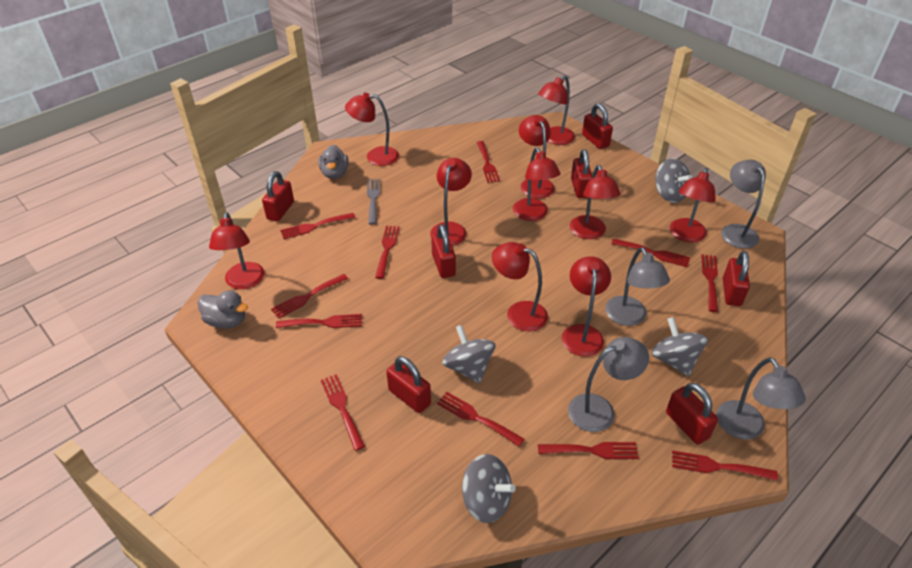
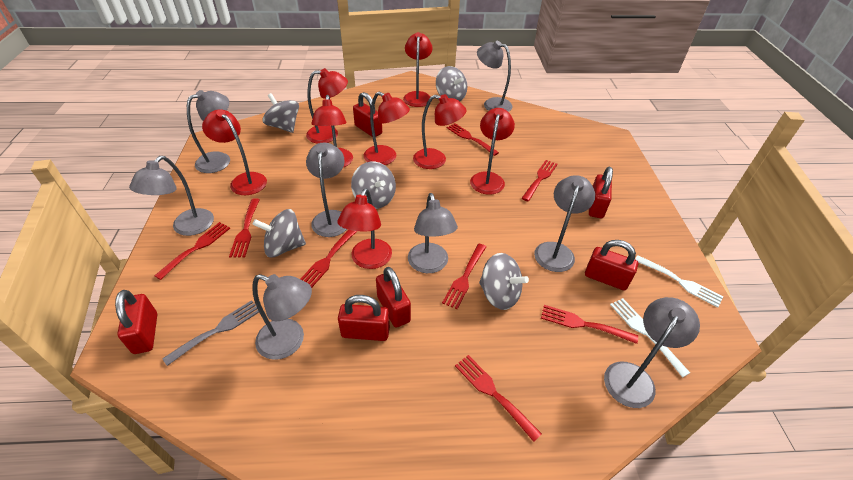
grey duck: 2 -> 0
grey lamp: 4 -> 8
grey spinning top: 4 -> 5
red fork: 11 -> 8
red lamp: 10 -> 8
red padlock: 7 -> 6
white fork: 0 -> 2

